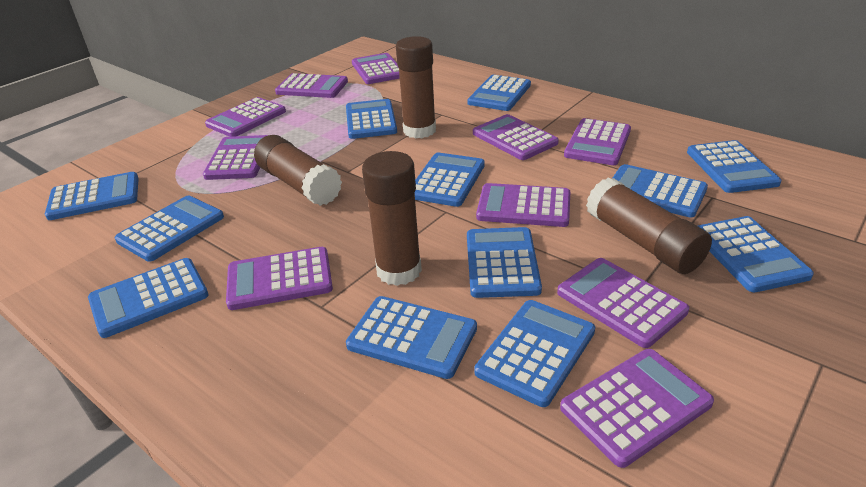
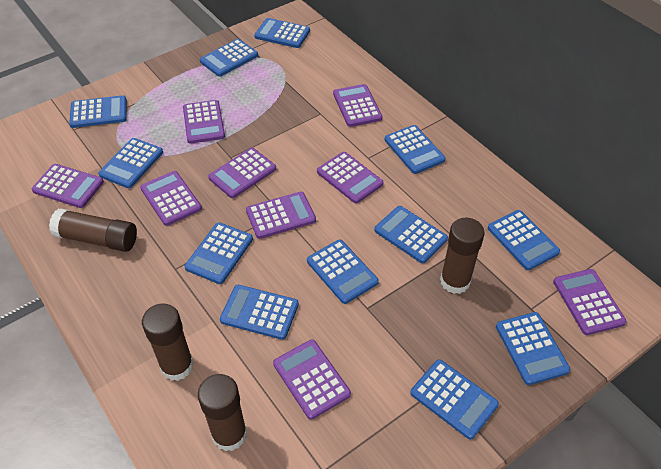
purple calculator: 10 -> 9

